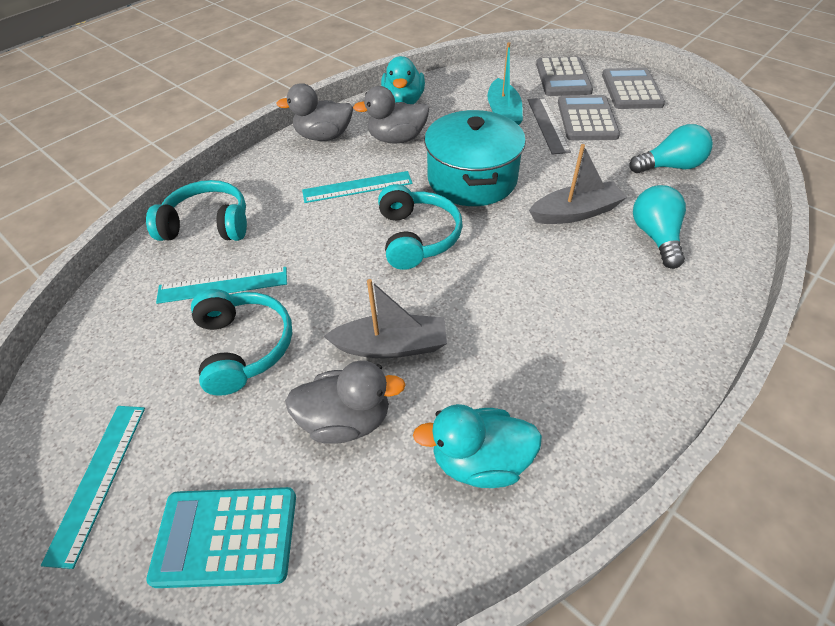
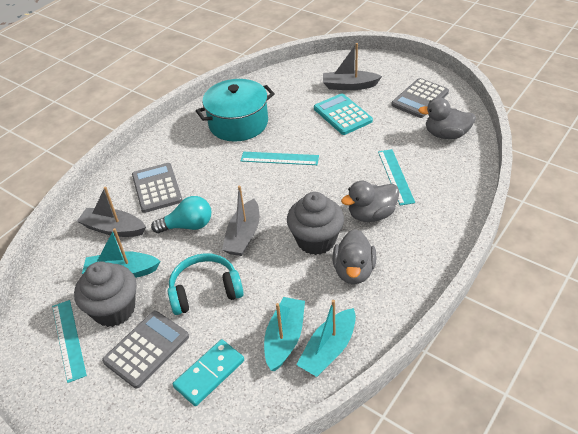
grey boat: 2 -> 3
grey cupcake: 0 -> 2
grey ruler: 1 -> 0
turquoise boat: 1 -> 3
turquoise domino: 0 -> 1
turquoise duck: 2 -> 0
turquoise headphones: 3 -> 1
turquoise light bulb: 2 -> 1

